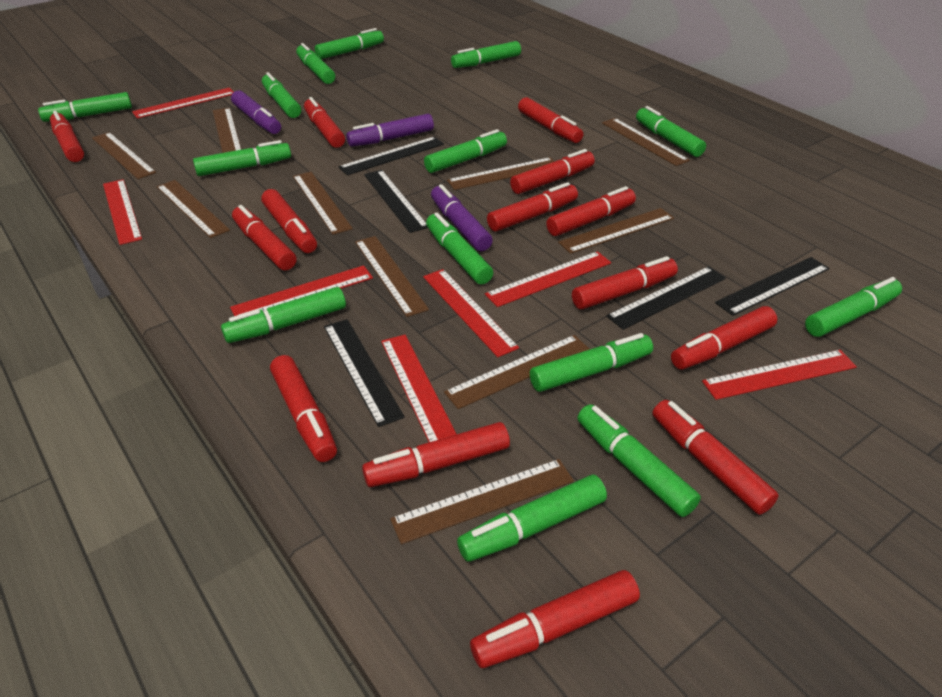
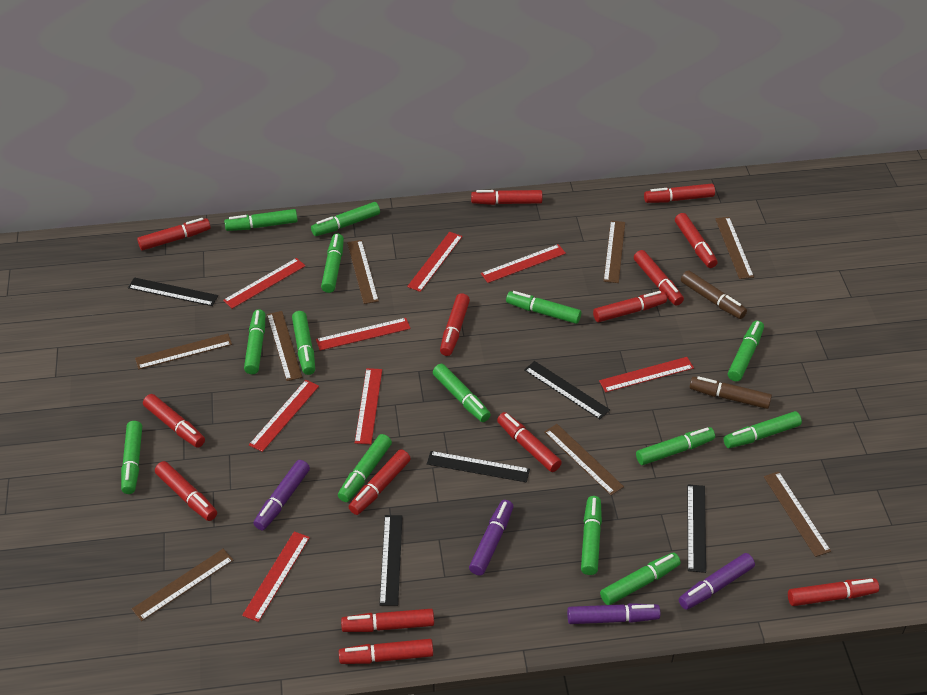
brown marker: 0 -> 2
brown ruler: 10 -> 8
purple marker: 3 -> 4
red ruler: 7 -> 8

